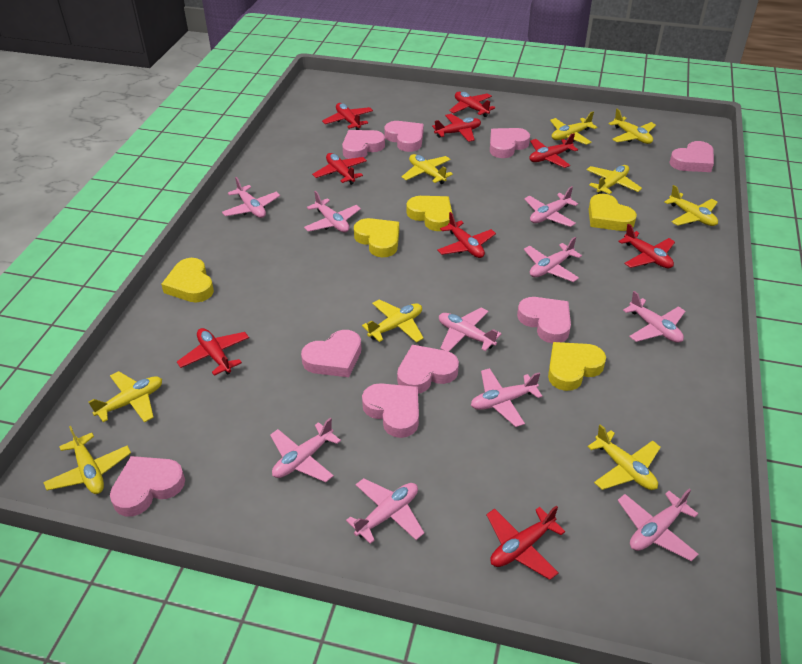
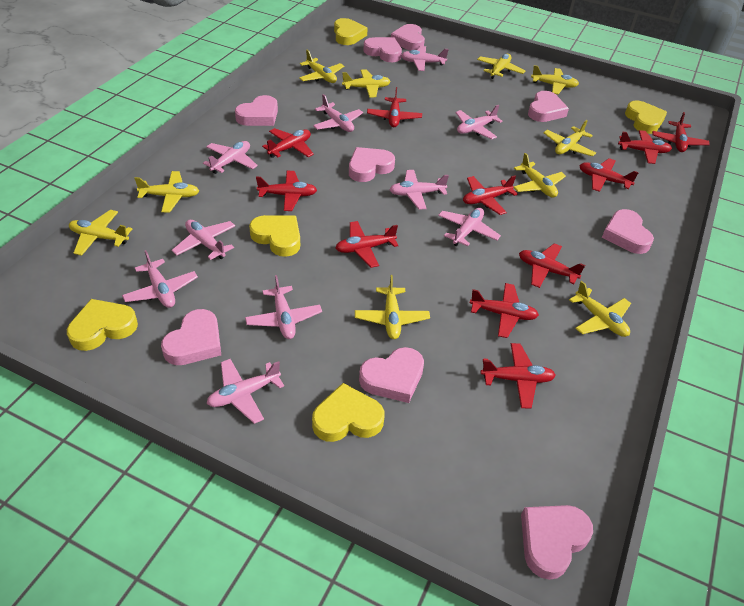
red plane: 9 -> 11
yellow plane: 9 -> 10

